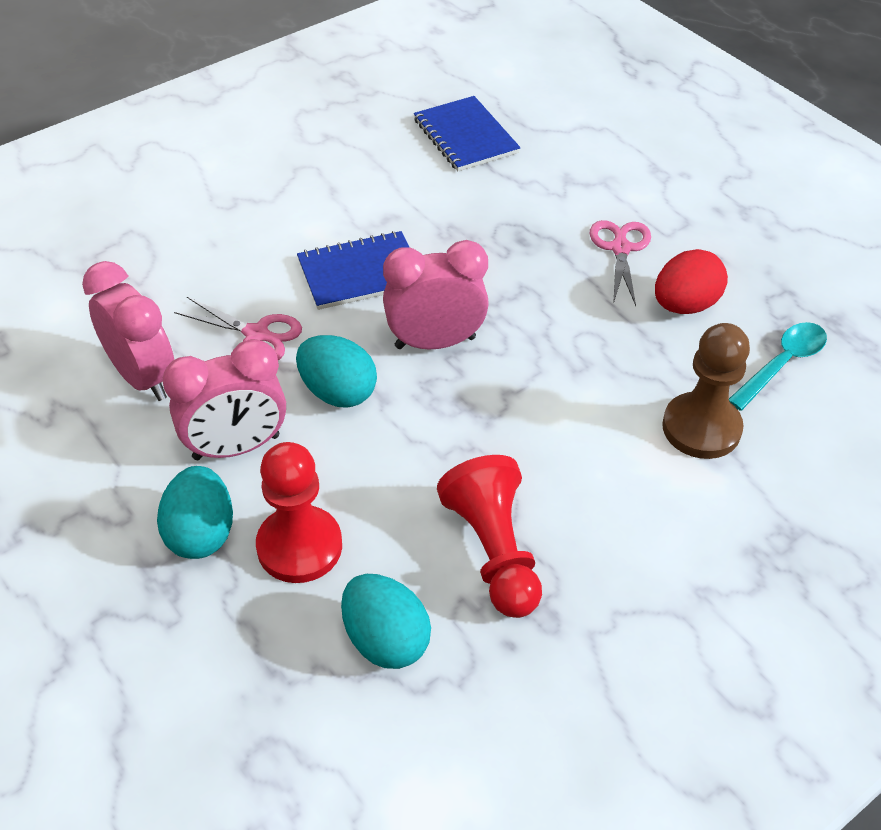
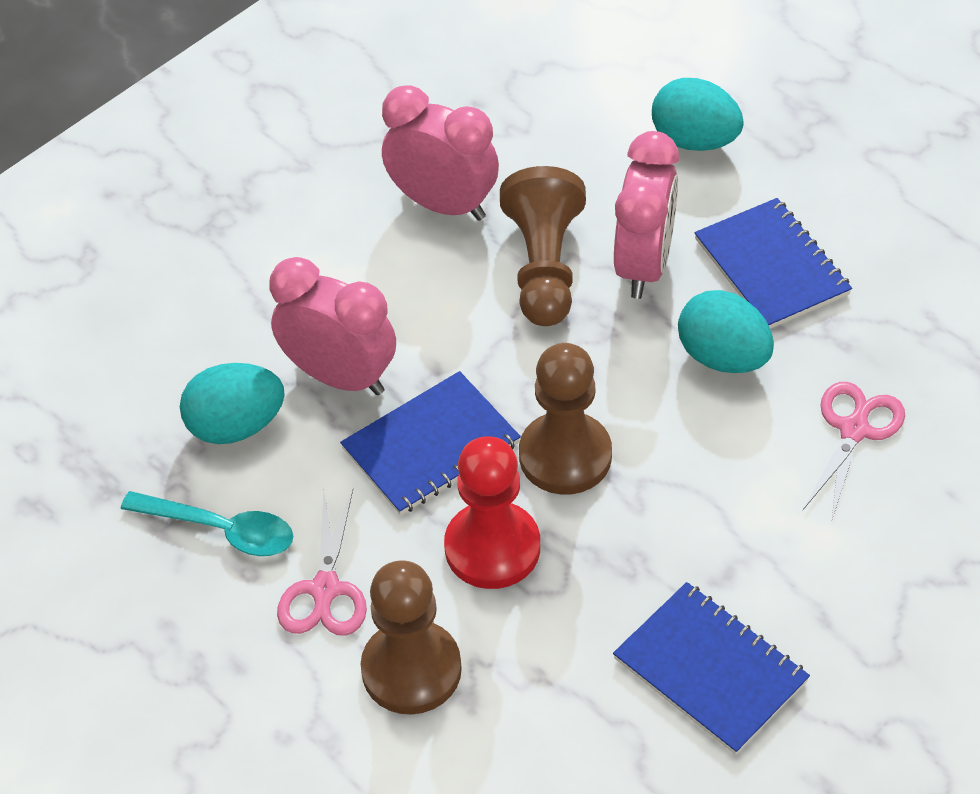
blue notebook: 2 -> 3
brown pawn: 1 -> 3
red egg: 1 -> 0
red pawn: 2 -> 1

